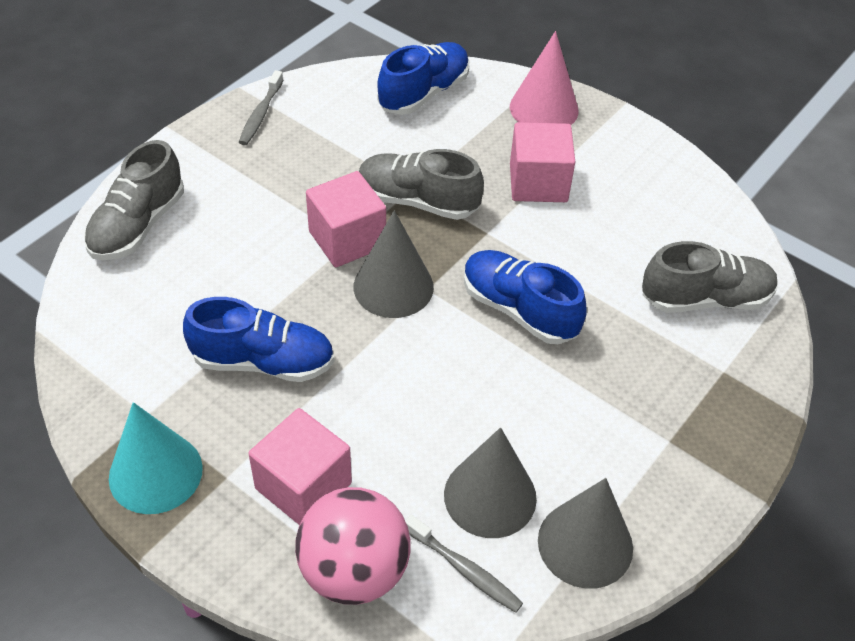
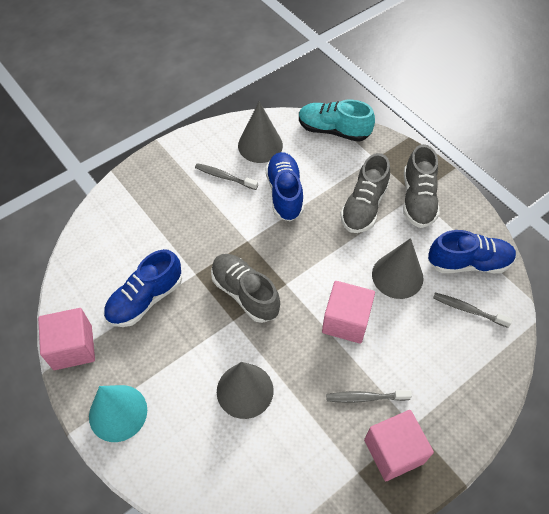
grey toothbrush: 2 -> 3
pink ball: 1 -> 0
pink cone: 1 -> 0
turquoise shoe: 0 -> 1

